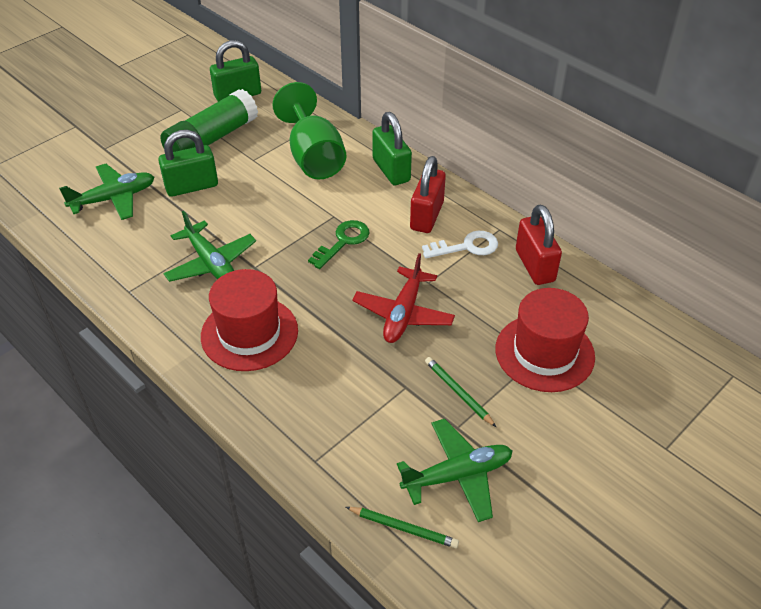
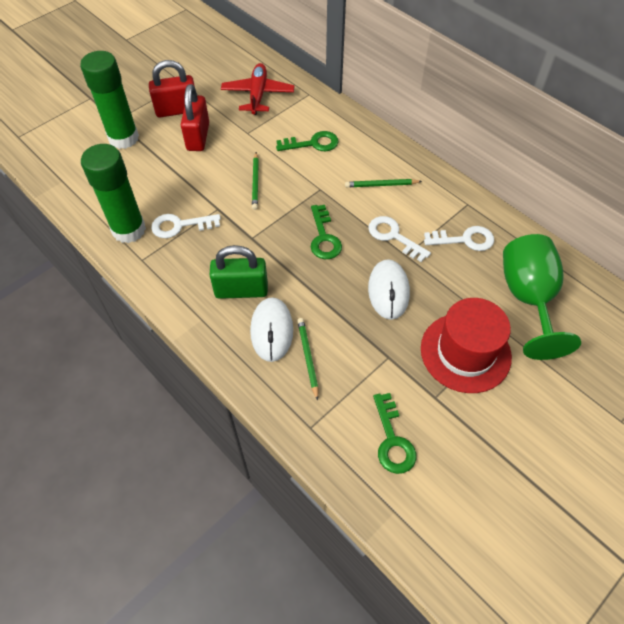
green glue stick: 1 -> 2
green key: 1 -> 3
green padlock: 3 -> 1
green pencil: 2 -> 3
green plane: 3 -> 0
red hat: 2 -> 1
white key: 1 -> 3
white mouse: 0 -> 2

